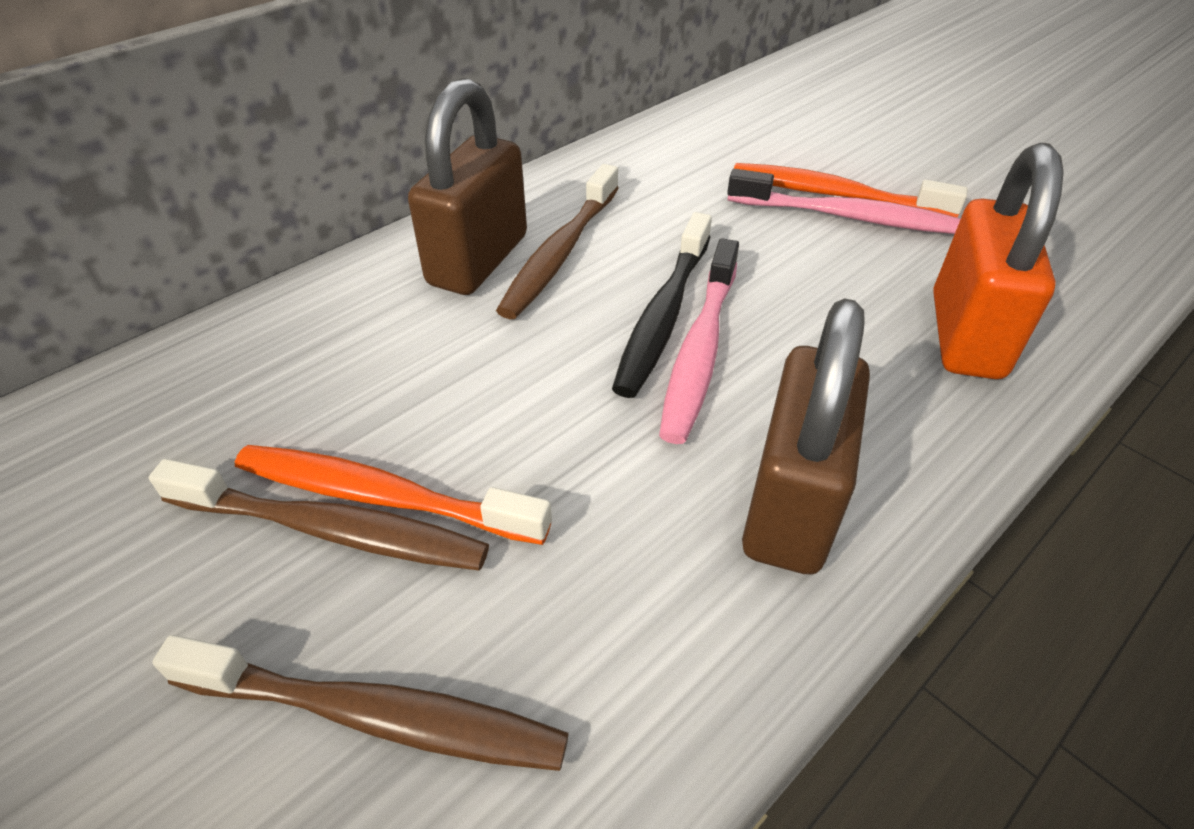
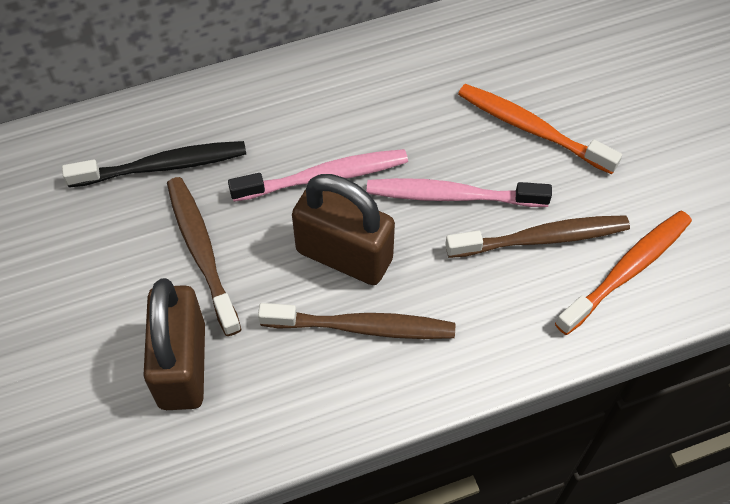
orange padlock: 1 -> 0

